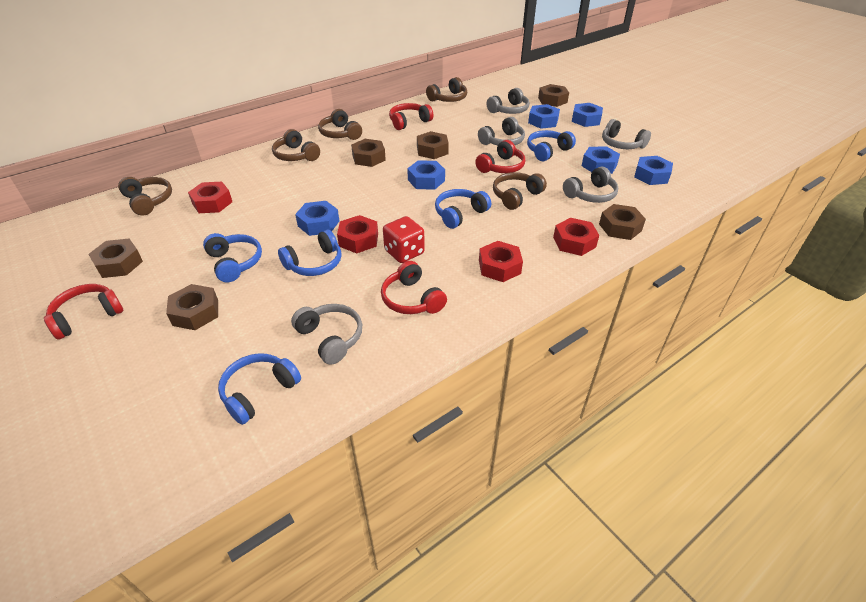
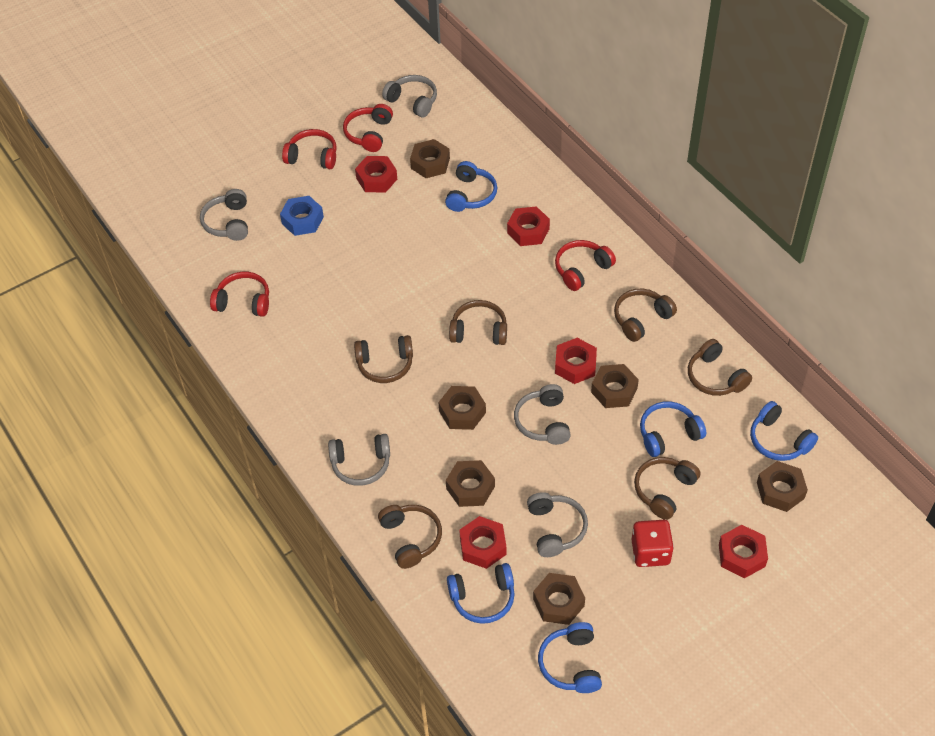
blue nut: 6 -> 1
brown headphones: 5 -> 6
red nut: 4 -> 5

